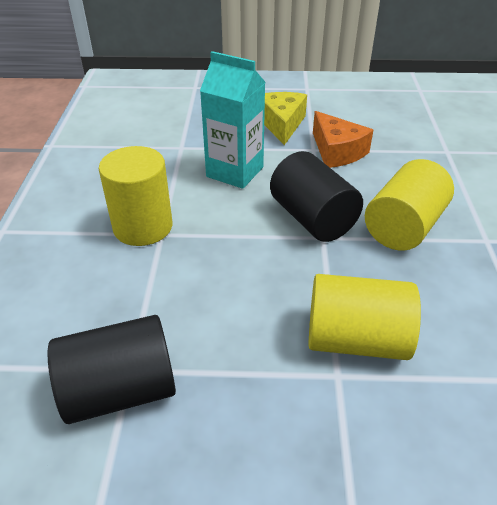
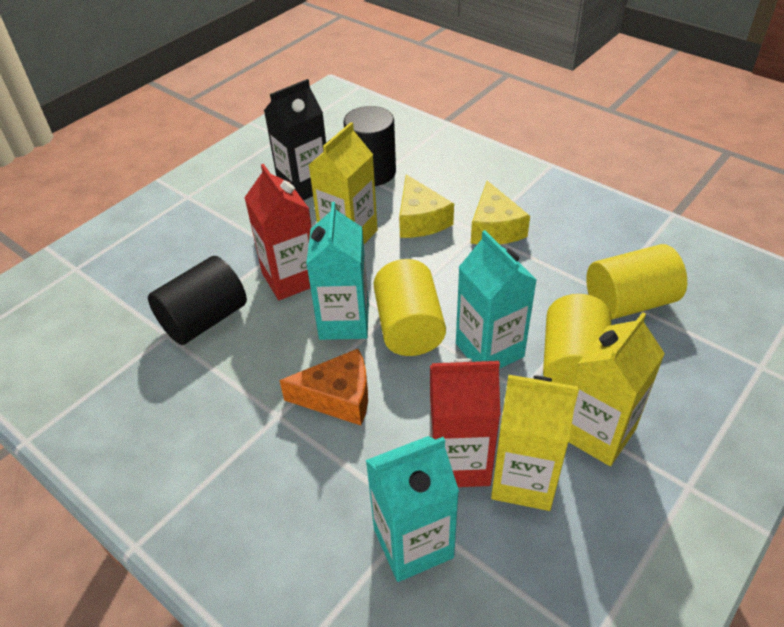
black carton: 0 -> 1
red carton: 0 -> 2
turquoise carton: 1 -> 3
yellow carton: 0 -> 3
yellow cheese: 1 -> 2

